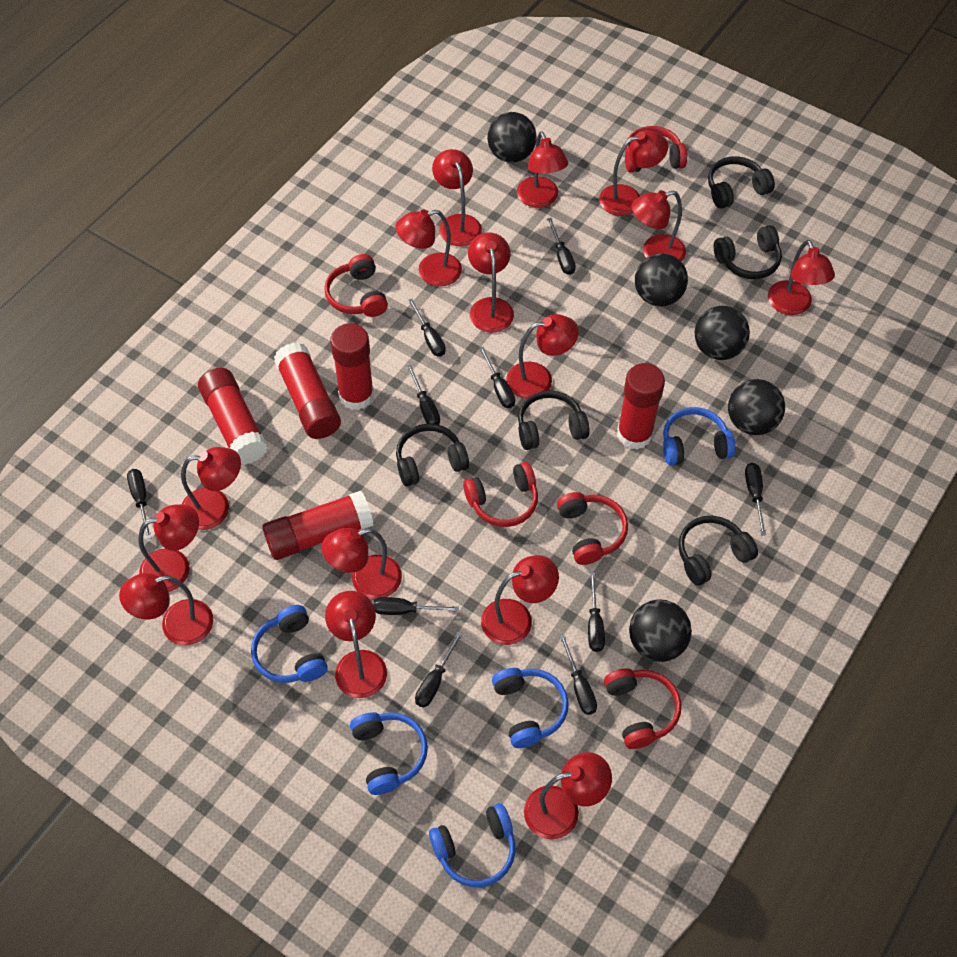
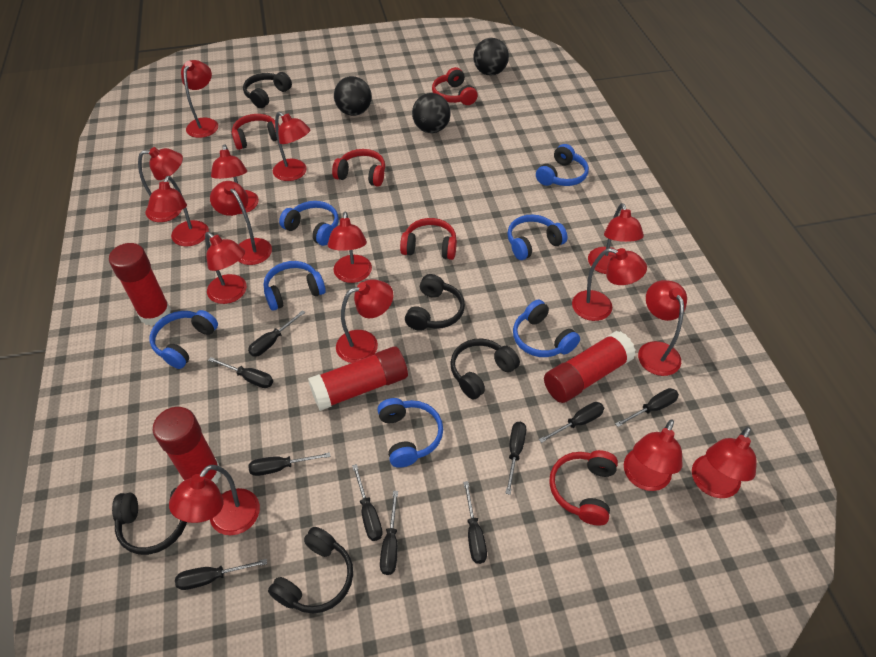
black ball: 5 -> 3
blue headphones: 5 -> 7
red glue stick: 5 -> 4

